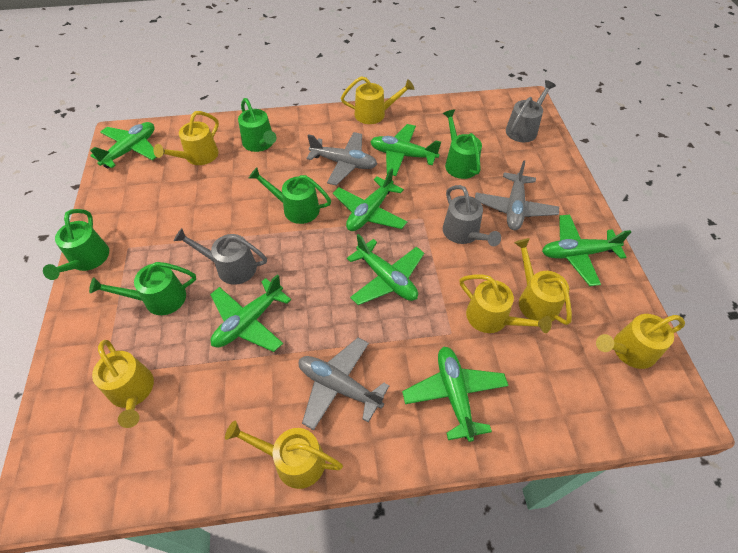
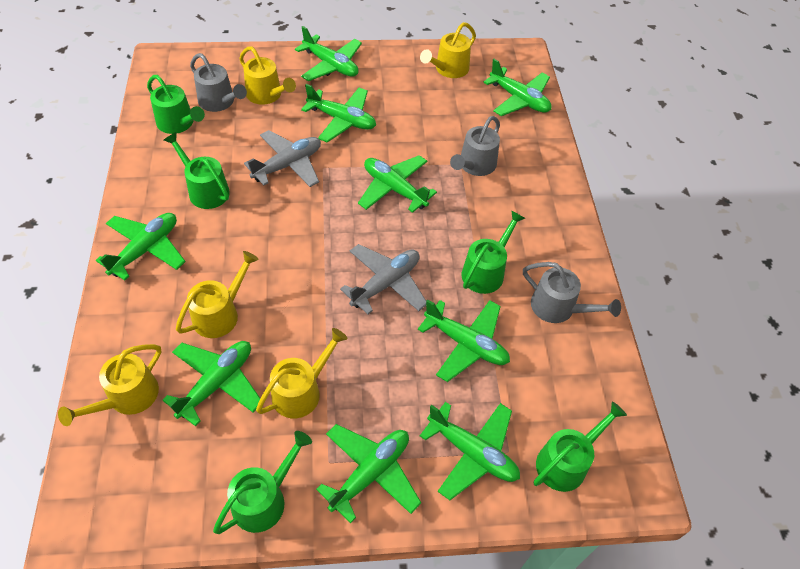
green plane: 7 -> 9
grey plane: 3 -> 2
yellow watering can: 7 -> 5

